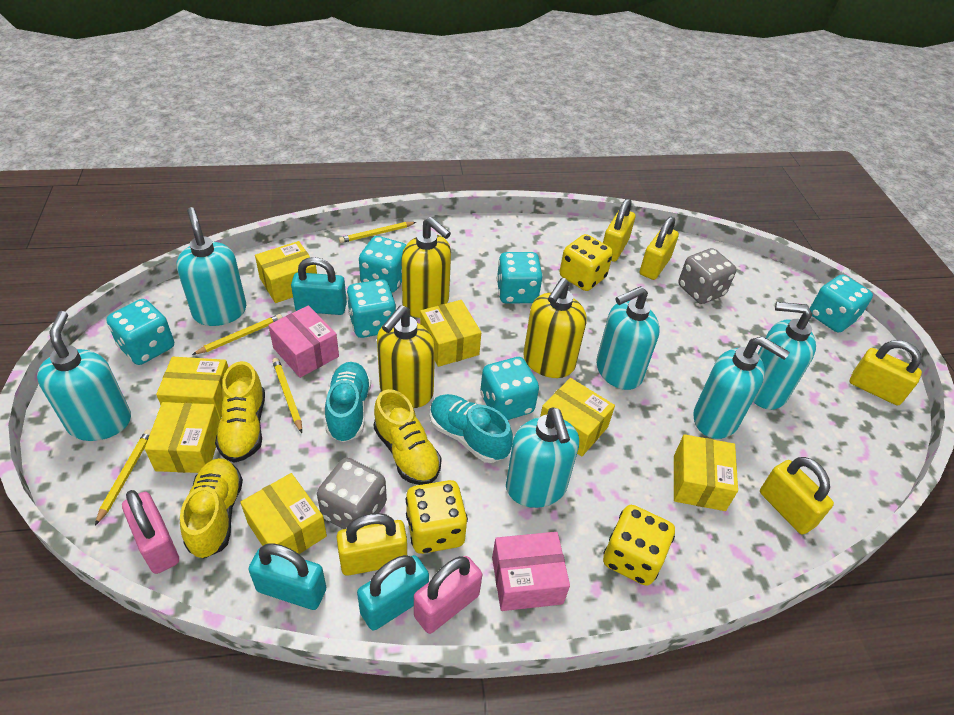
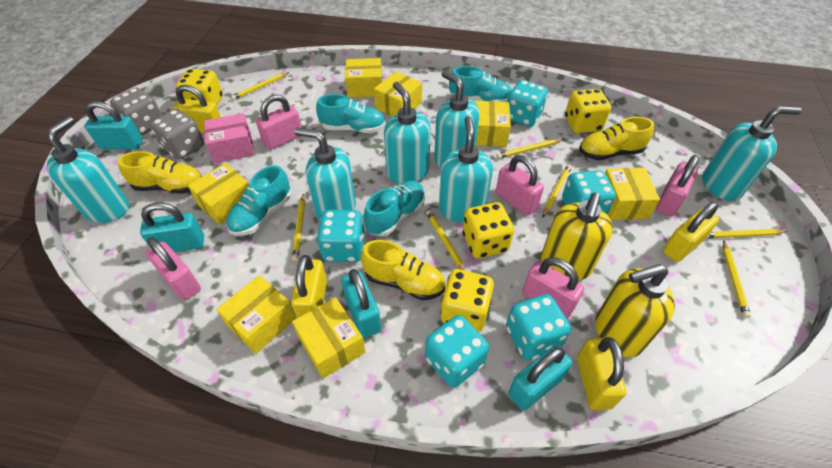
pink box: 2 -> 1
pink padlock: 2 -> 5
turquoise dice: 6 -> 5
turquoise padlock: 3 -> 4
turquoise shoe: 2 -> 4
yellow dice: 3 -> 4
yellow padlock: 5 -> 4
yellow pencil: 4 -> 7
yellow soap dispenser: 3 -> 2

